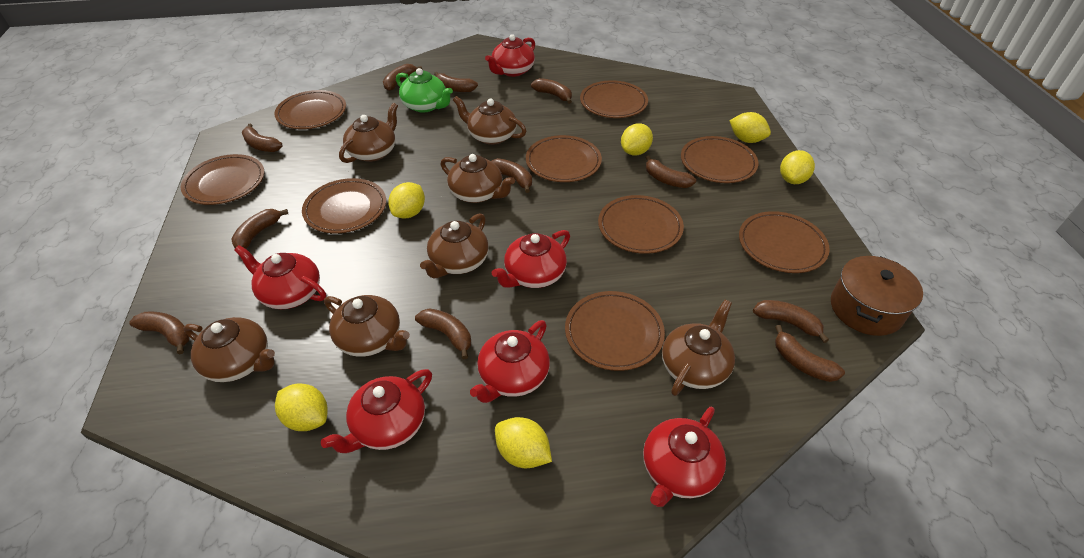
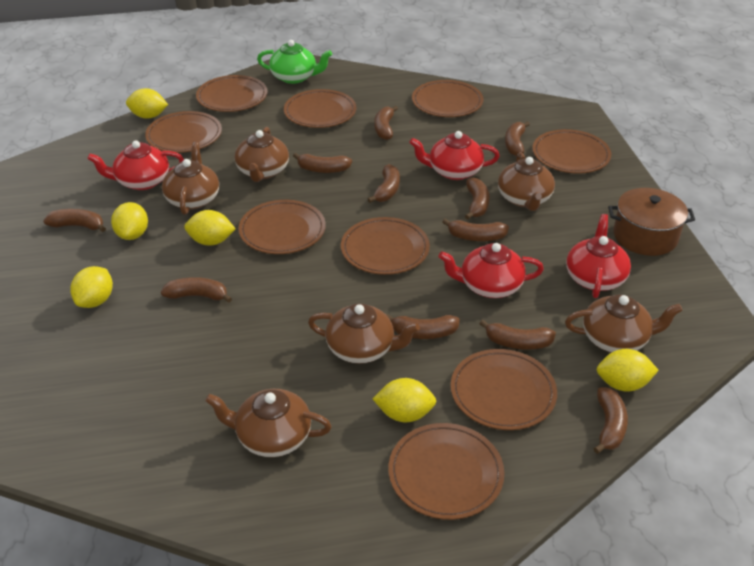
brown teapot: 7 -> 6
red teapot: 6 -> 4

